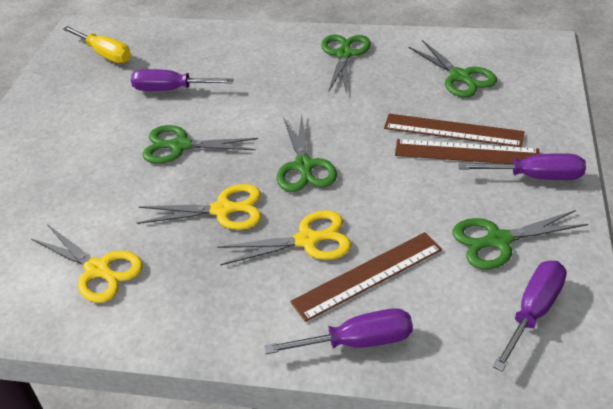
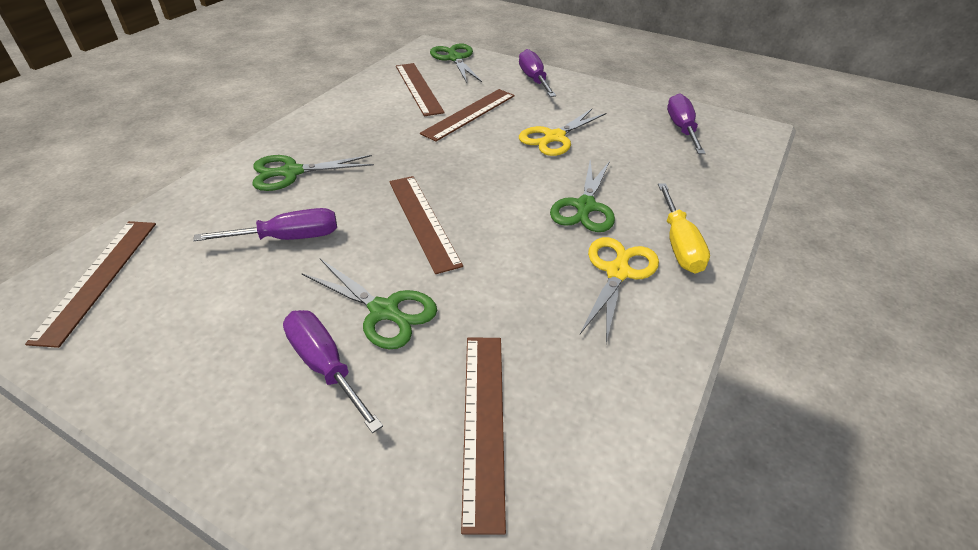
brown ruler: 3 -> 5
green scissors: 5 -> 4
yellow scissors: 3 -> 2

